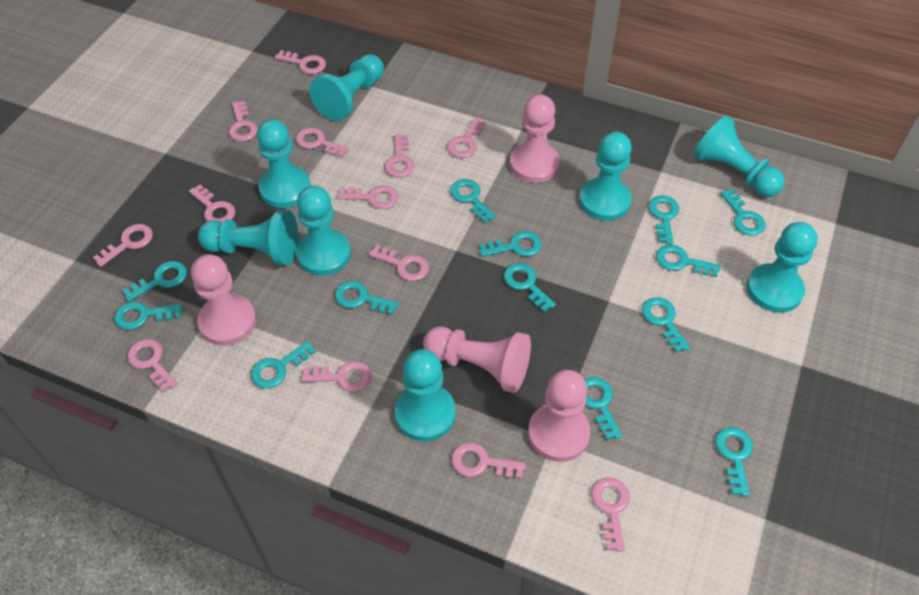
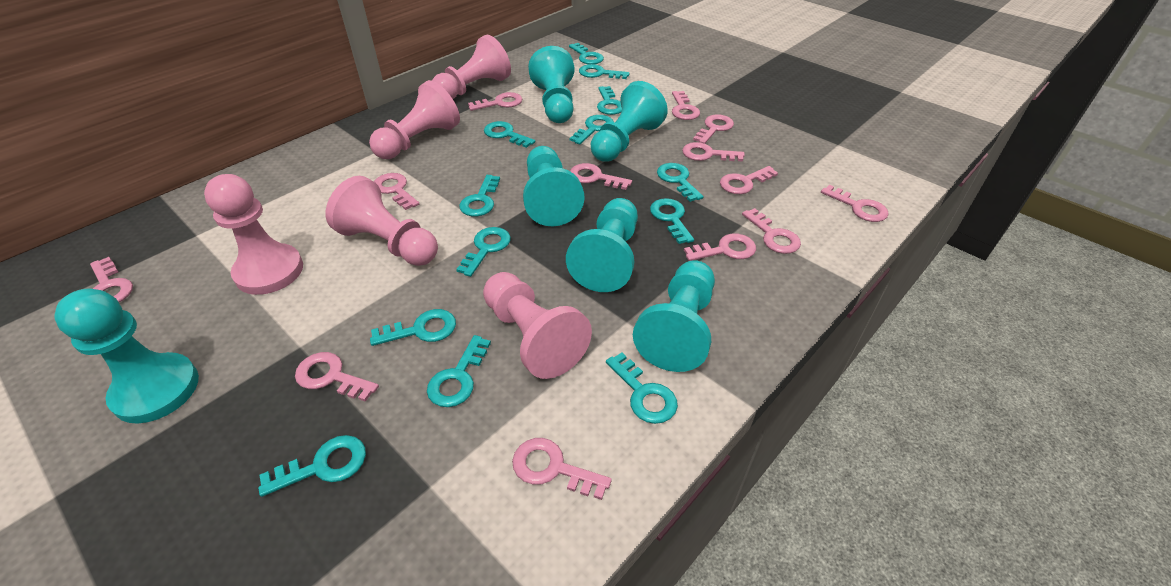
pink pawn: 4 -> 5
turquoise pawn: 8 -> 6

